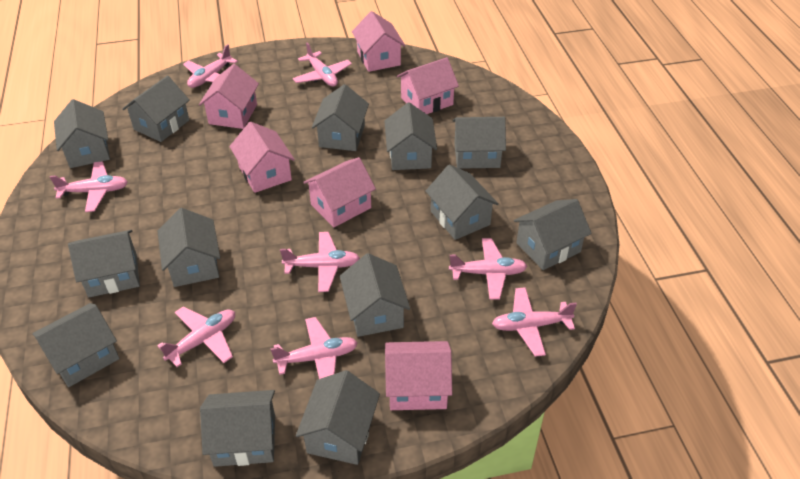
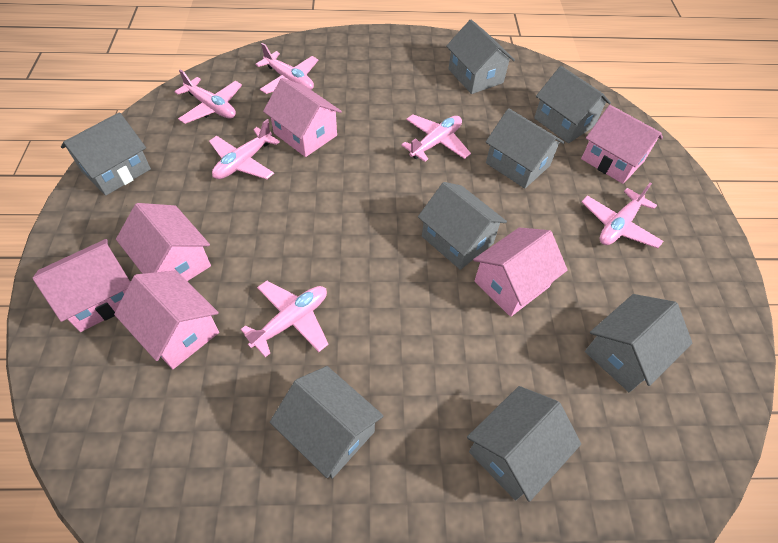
grey house: 13 -> 8
pink plane: 8 -> 6

